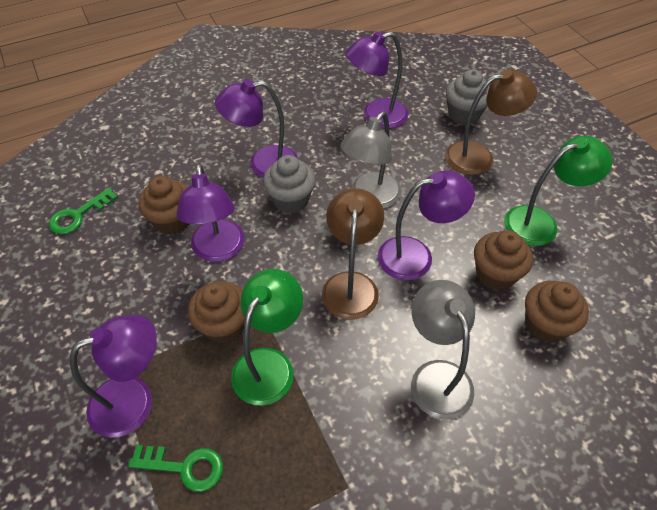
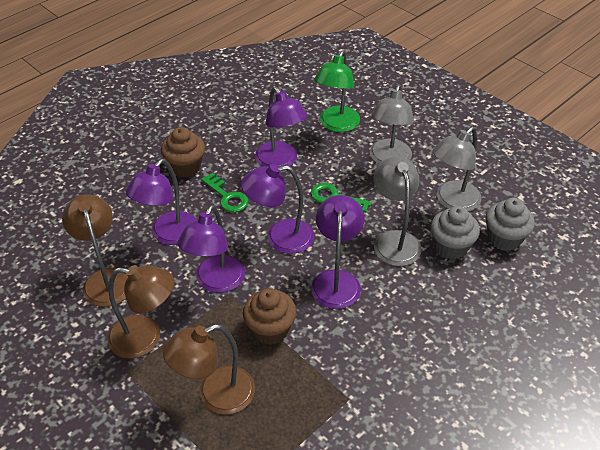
brown cupcake: 4 -> 2
brown lamp: 2 -> 3
green lamp: 2 -> 1
grey lamp: 2 -> 3

